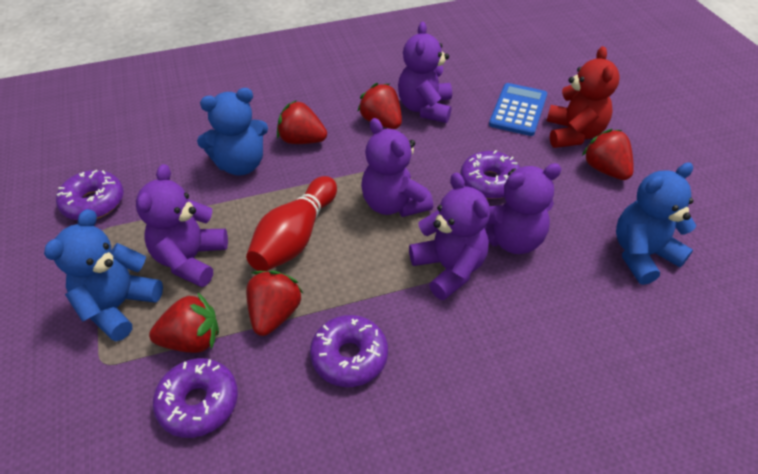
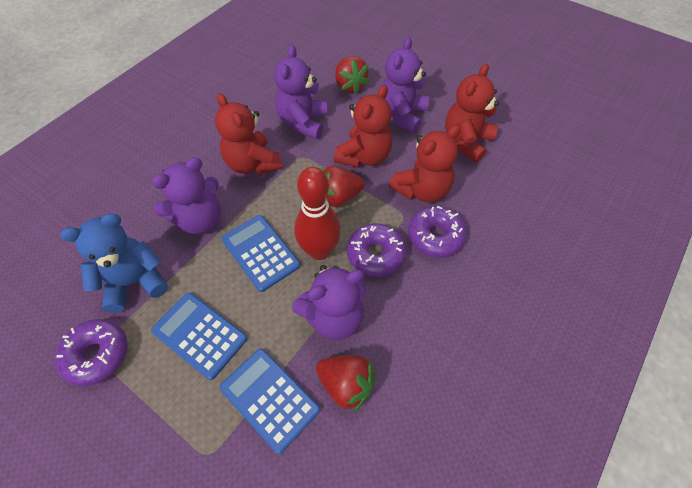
blue calculator: 1 -> 3
blue teddy bear: 3 -> 1
purple donut: 4 -> 3
purple teddy bear: 5 -> 4
red strawberry: 5 -> 3
red teddy bear: 1 -> 4

